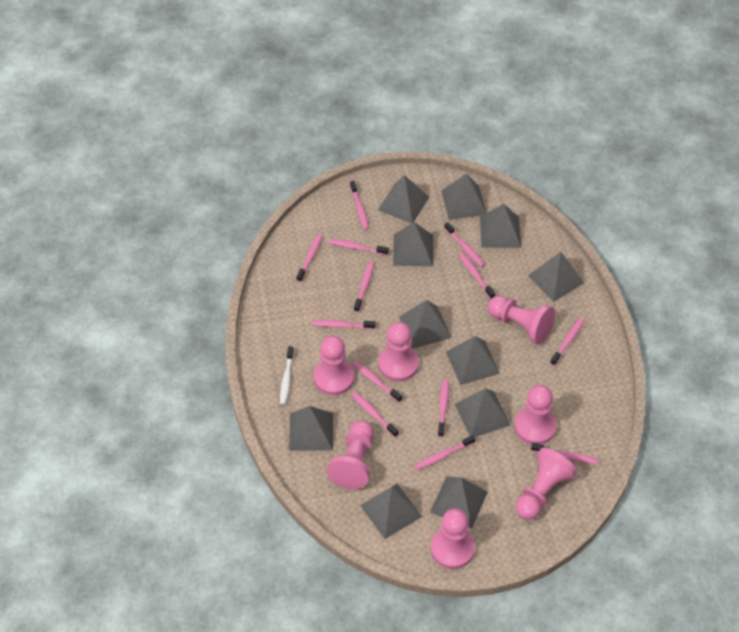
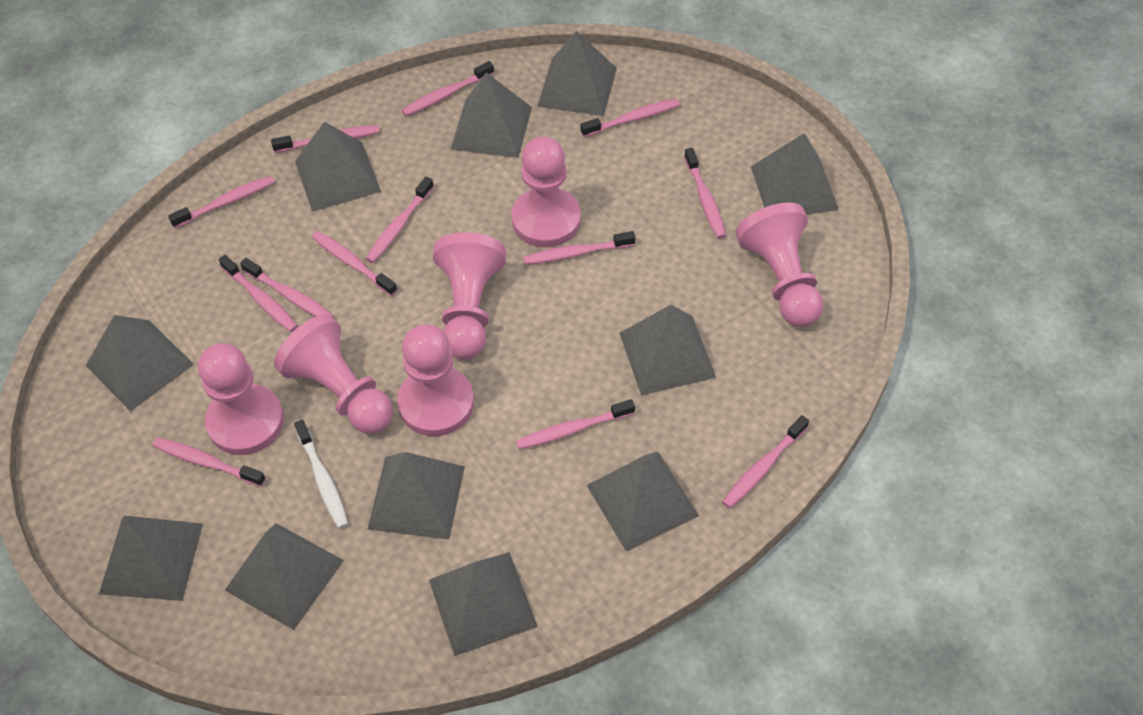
pink pawn: 7 -> 6

